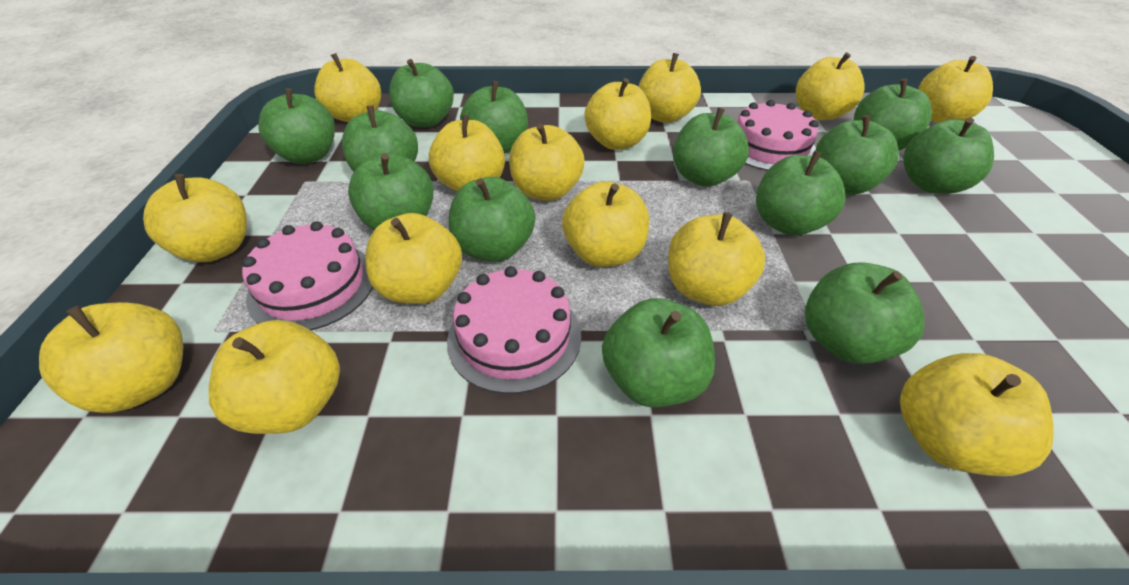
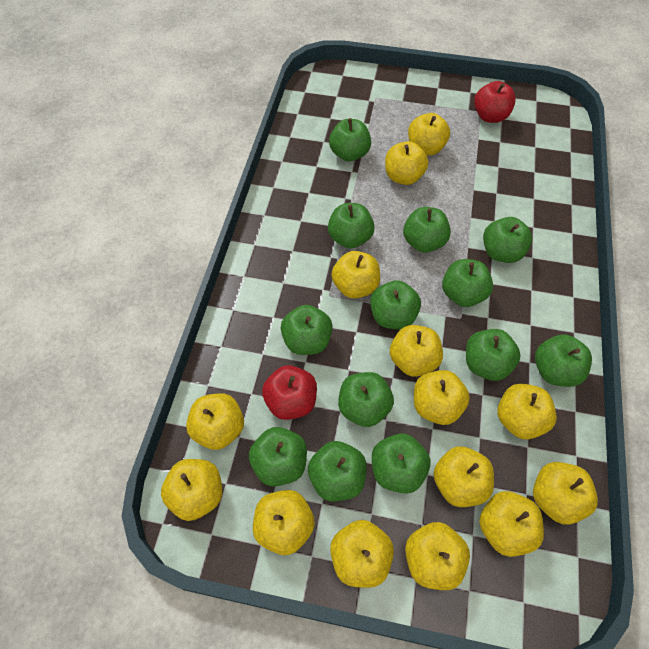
pink cake: 3 -> 0
red apple: 0 -> 2

